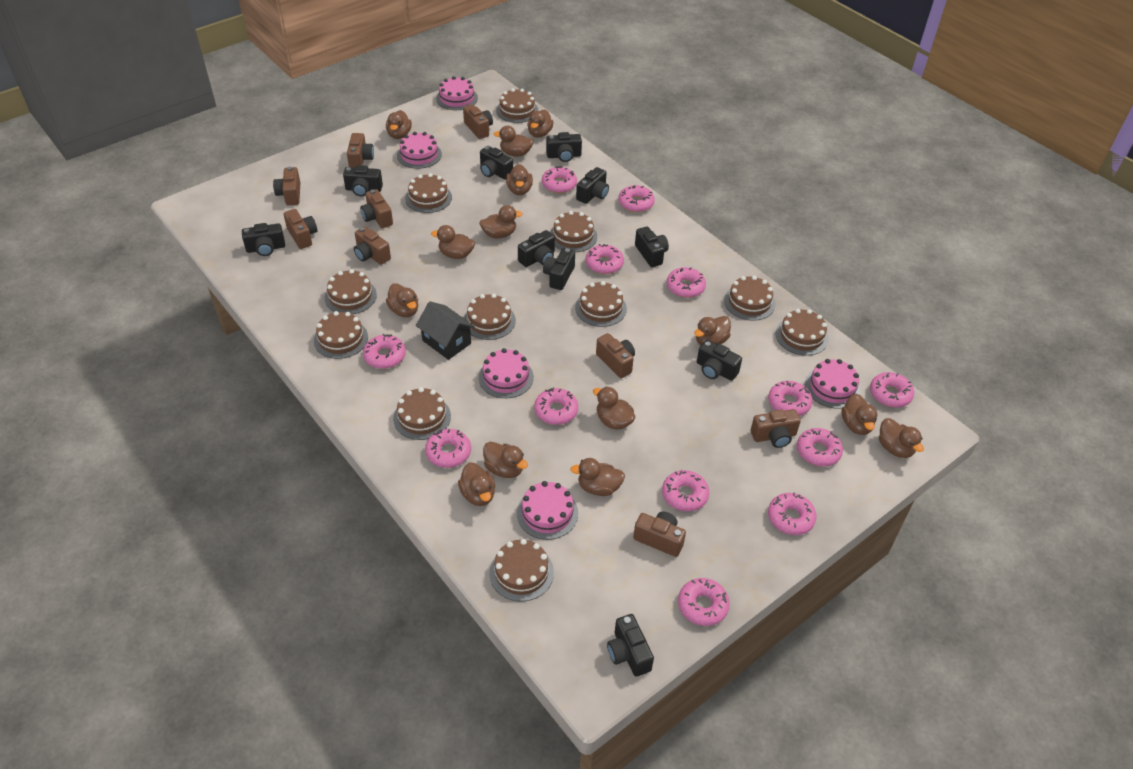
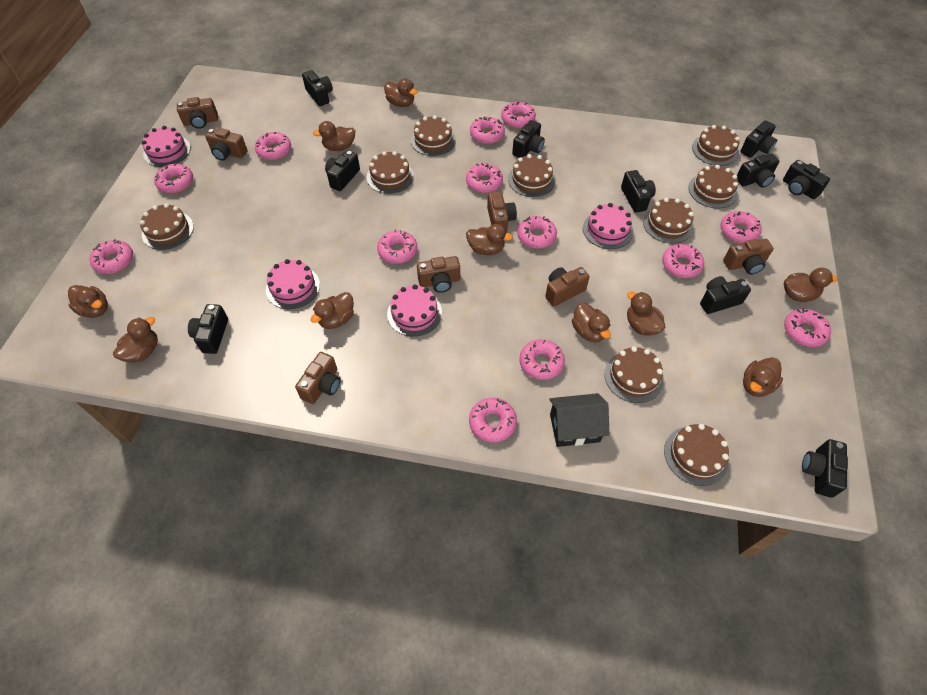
brown cake: 11 -> 9
brown camera: 9 -> 7
brown duck: 14 -> 10
pink cake: 5 -> 4

